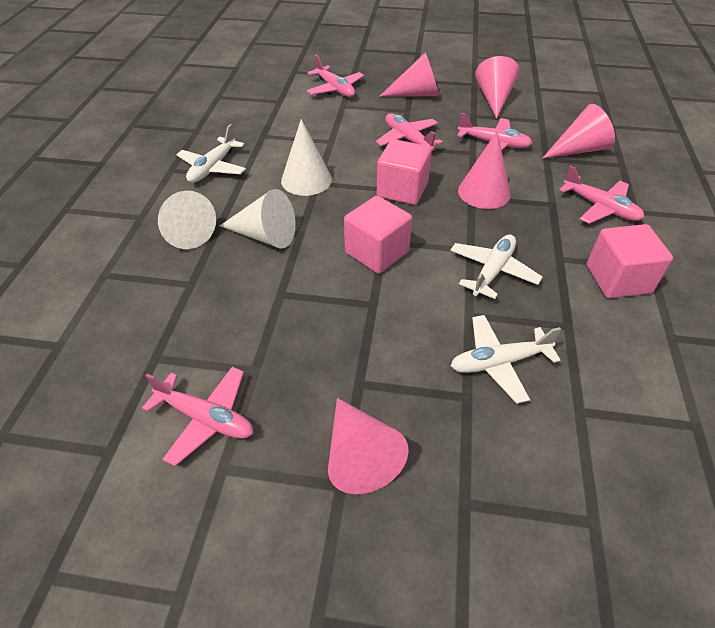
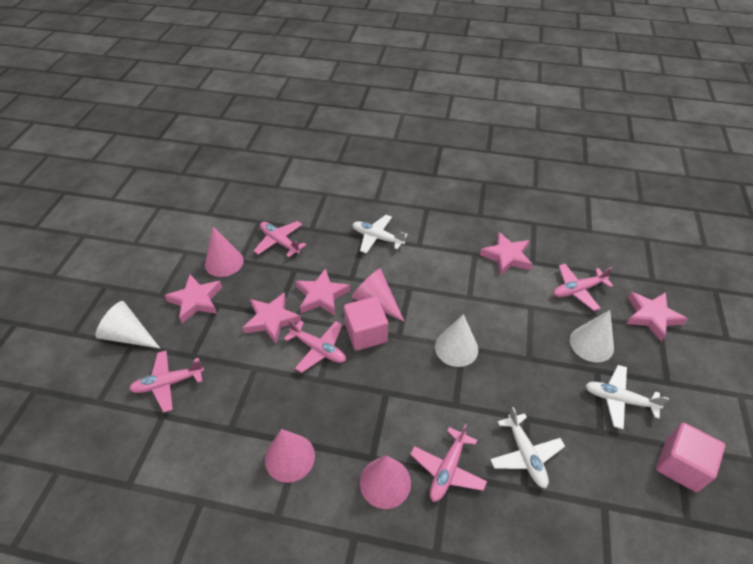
pink cone: 5 -> 4
pink cube: 3 -> 2
pink star: 0 -> 5

